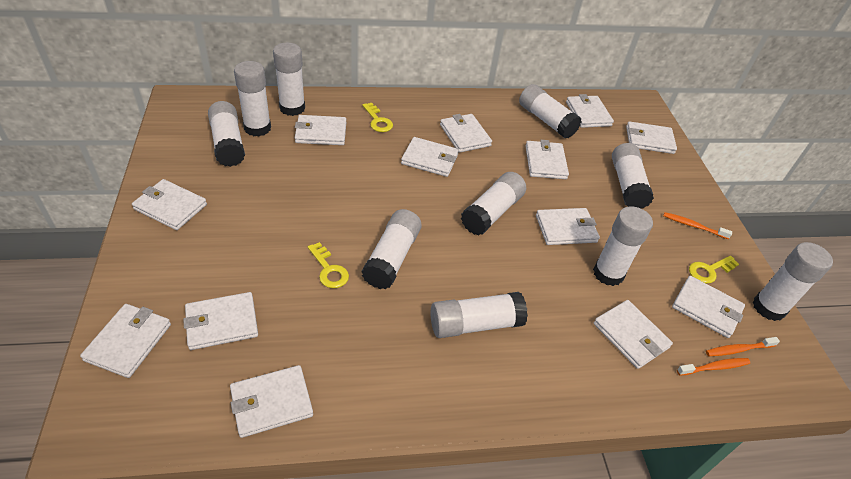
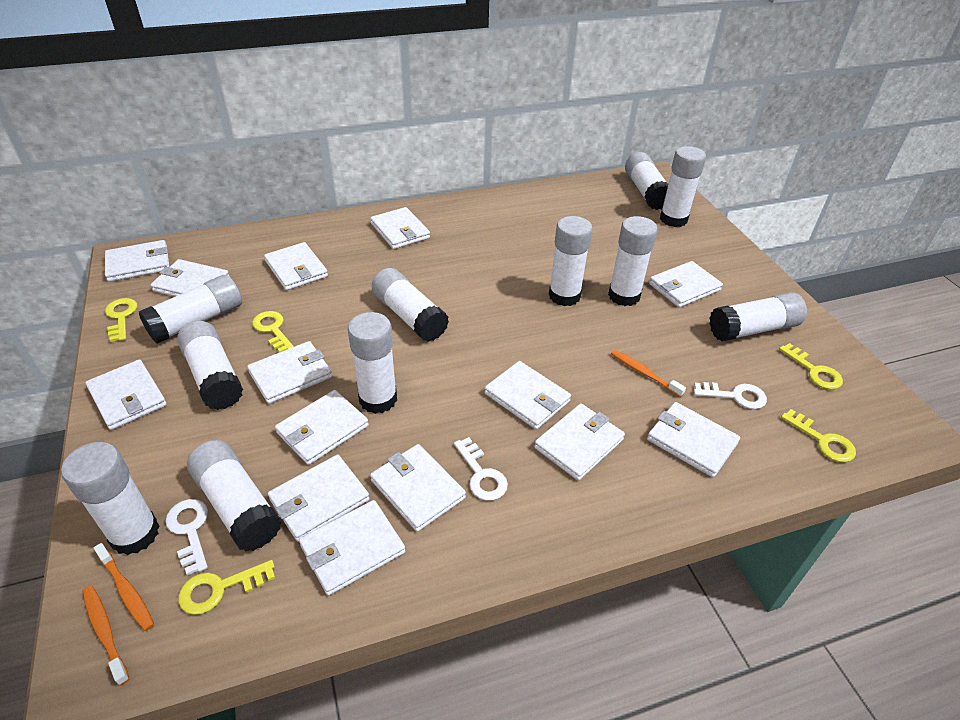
white glue stick: 10 -> 11
white key: 0 -> 3
white wallet: 13 -> 14
yellow key: 3 -> 5

